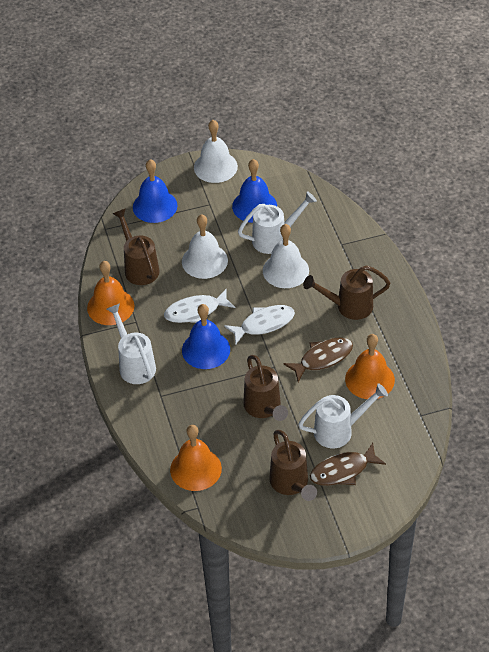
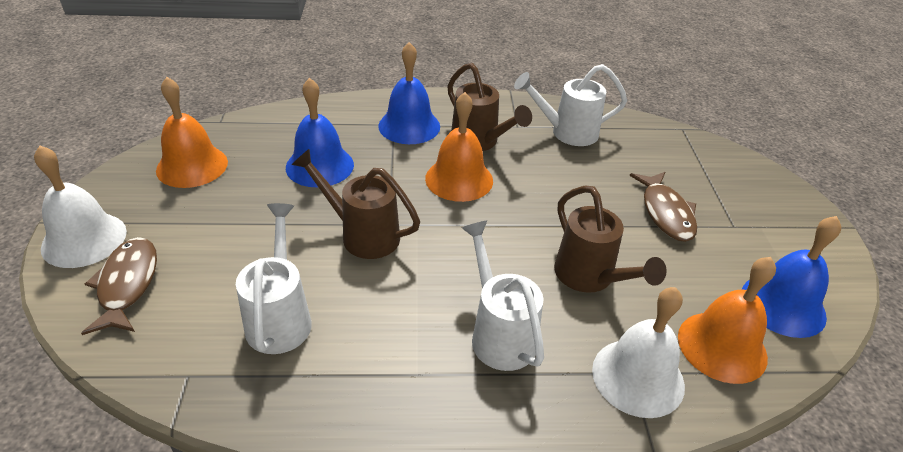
brown watering can: 4 -> 3
white bell: 3 -> 2
white fish: 2 -> 0

